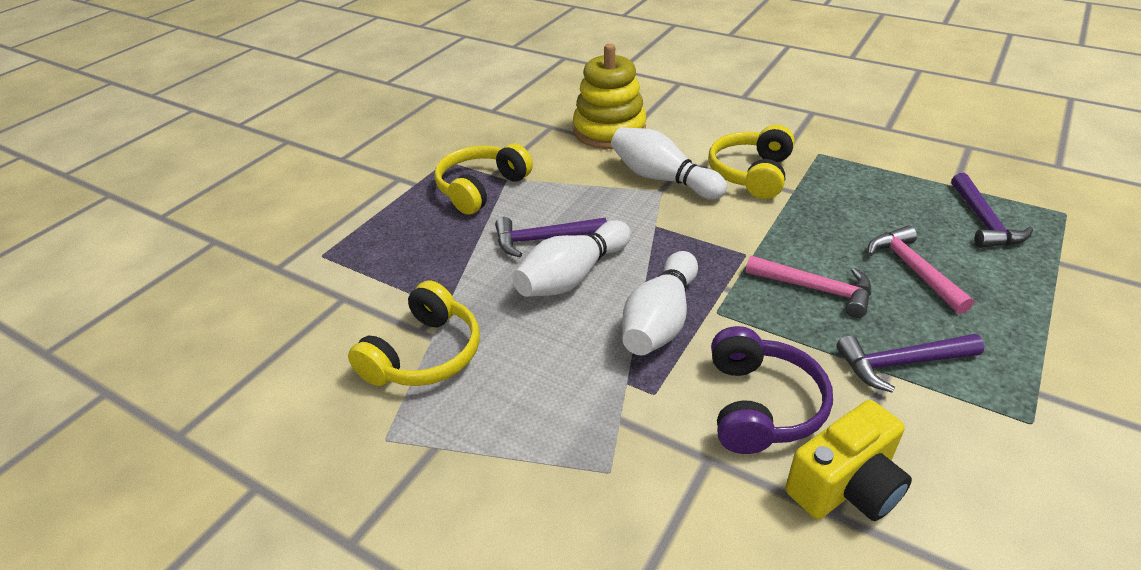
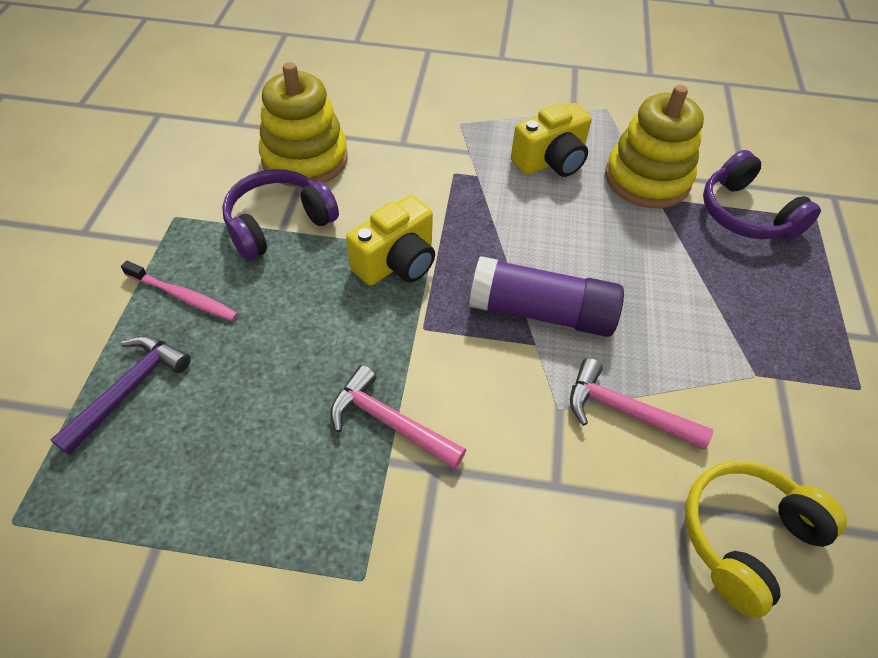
pink toothbrush: 0 -> 1
purple glue stick: 0 -> 1
purple hammer: 3 -> 1
purple headphones: 1 -> 2
white bowling pin: 3 -> 0
yellow camera: 1 -> 2
yellow headphones: 3 -> 1
yellow stacking toy: 1 -> 2

